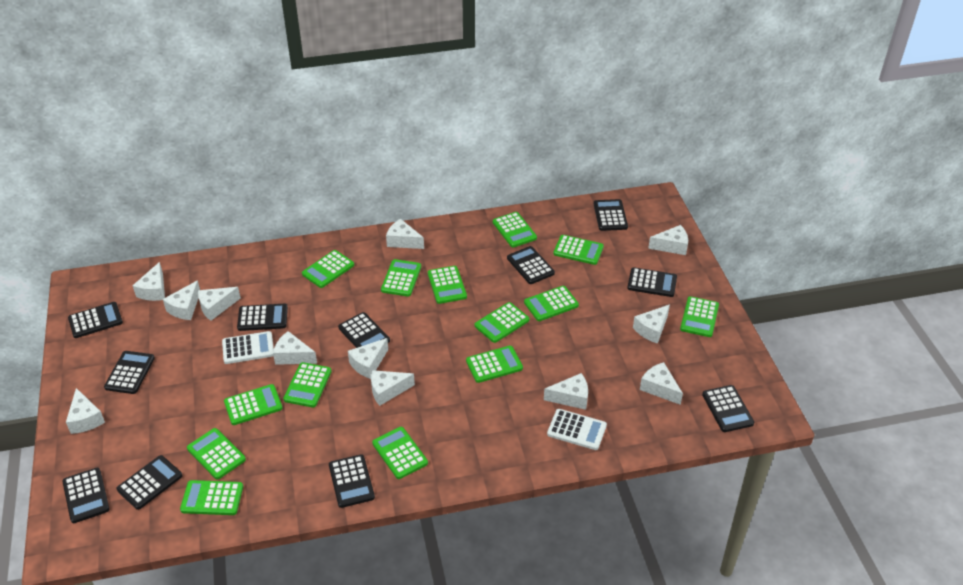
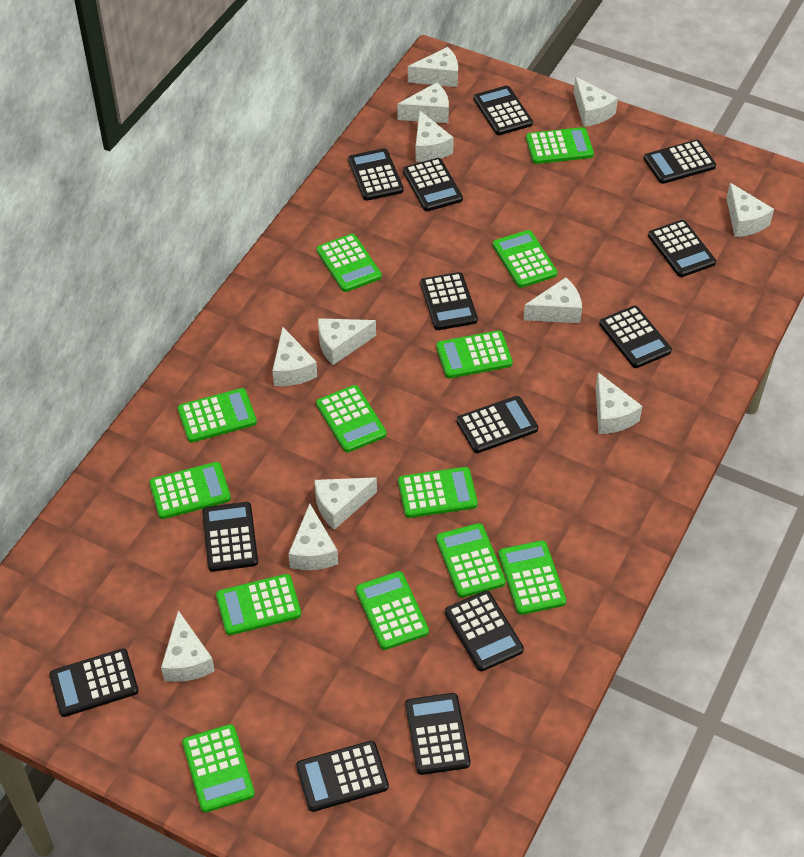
black calculator: 11 -> 13
green calculator: 14 -> 13
white calculator: 2 -> 0

